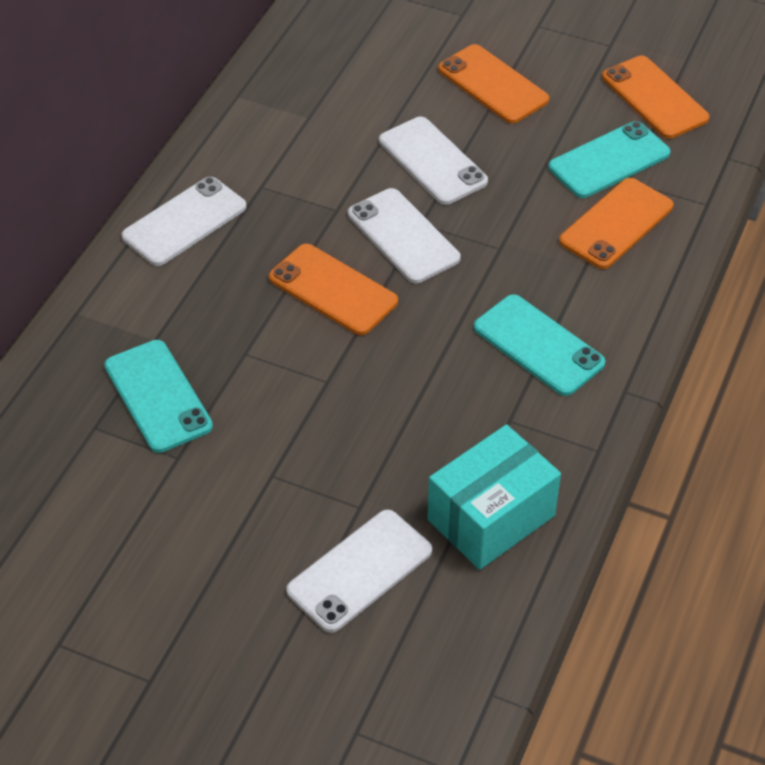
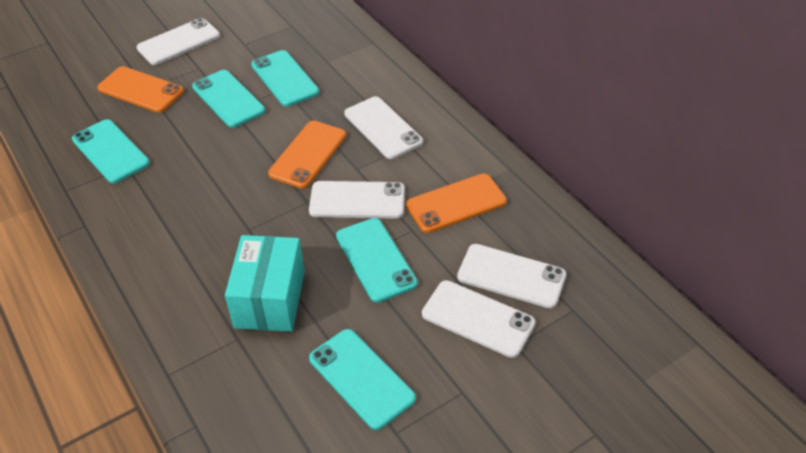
orange phone: 4 -> 3
turquoise phone: 3 -> 5
white phone: 4 -> 5

